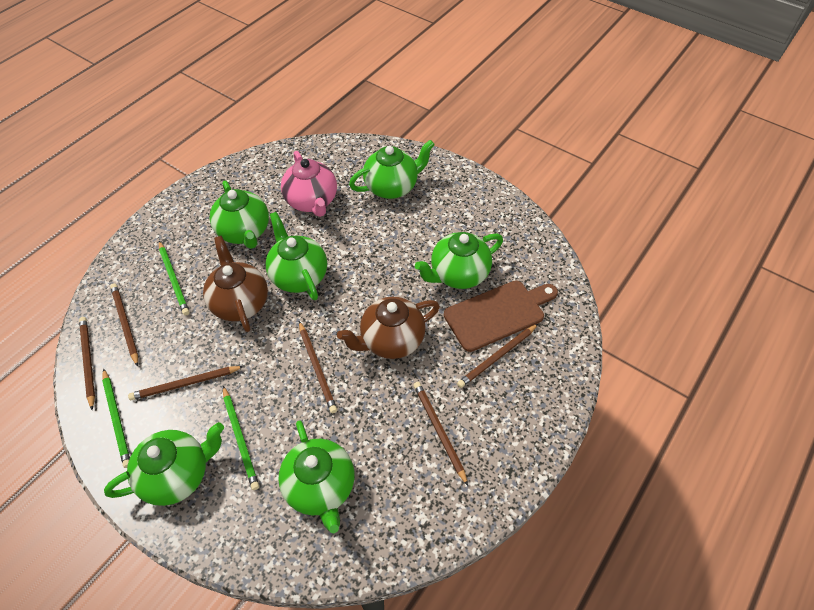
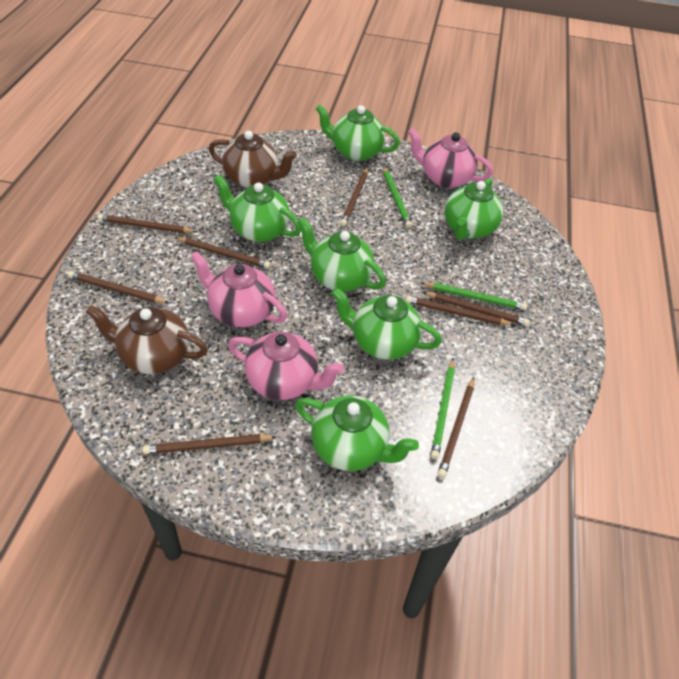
brown cutting board: 1 -> 0
brown pencil: 6 -> 8
pink teapot: 1 -> 3

